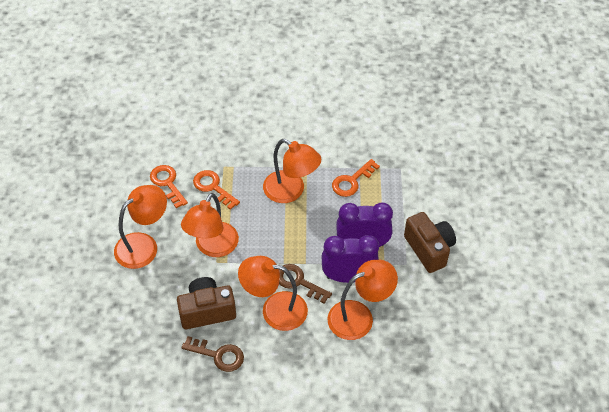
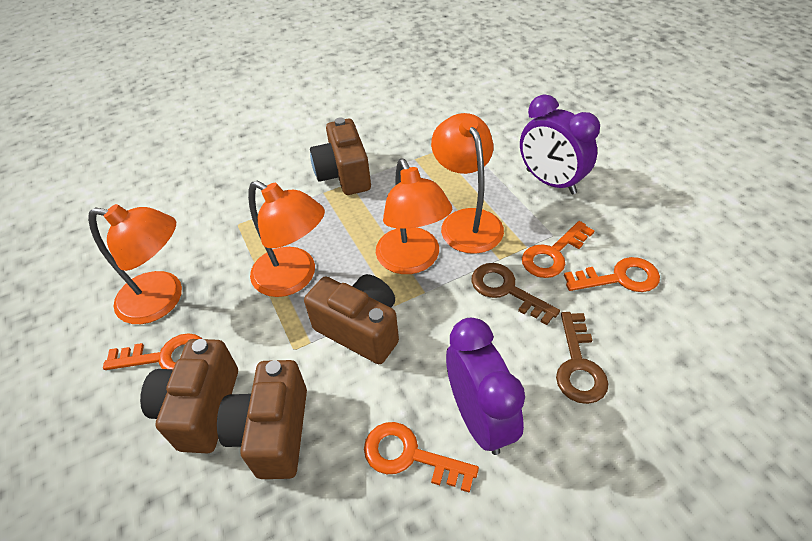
brown camera: 2 -> 4
orange key: 3 -> 4
orange lamp: 5 -> 4

